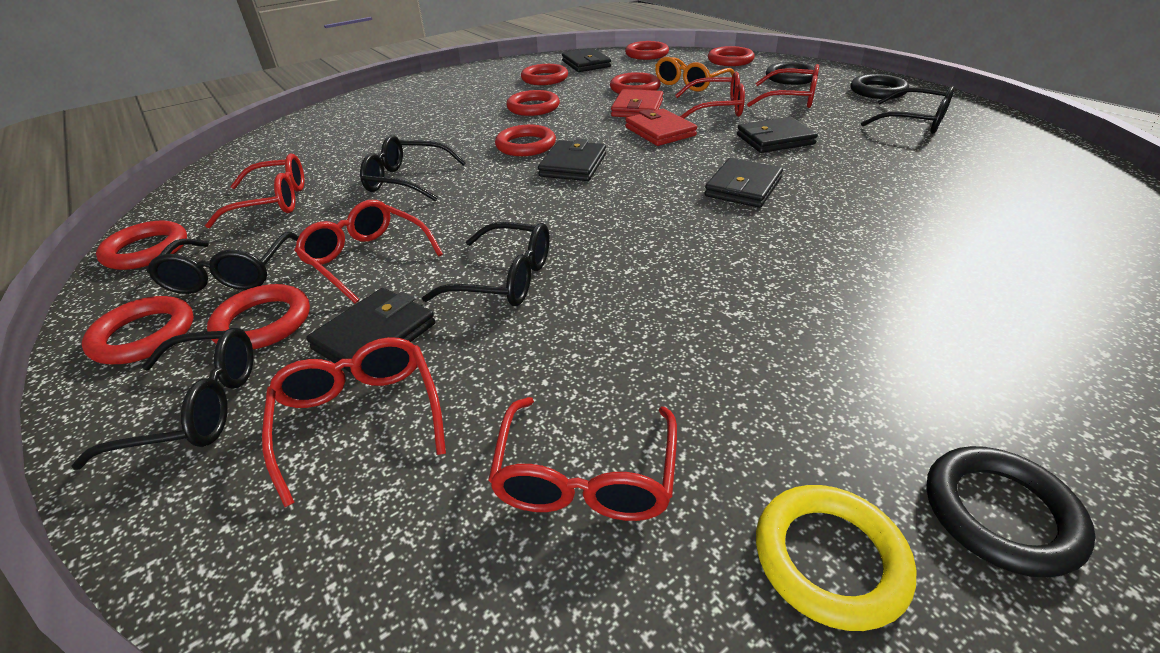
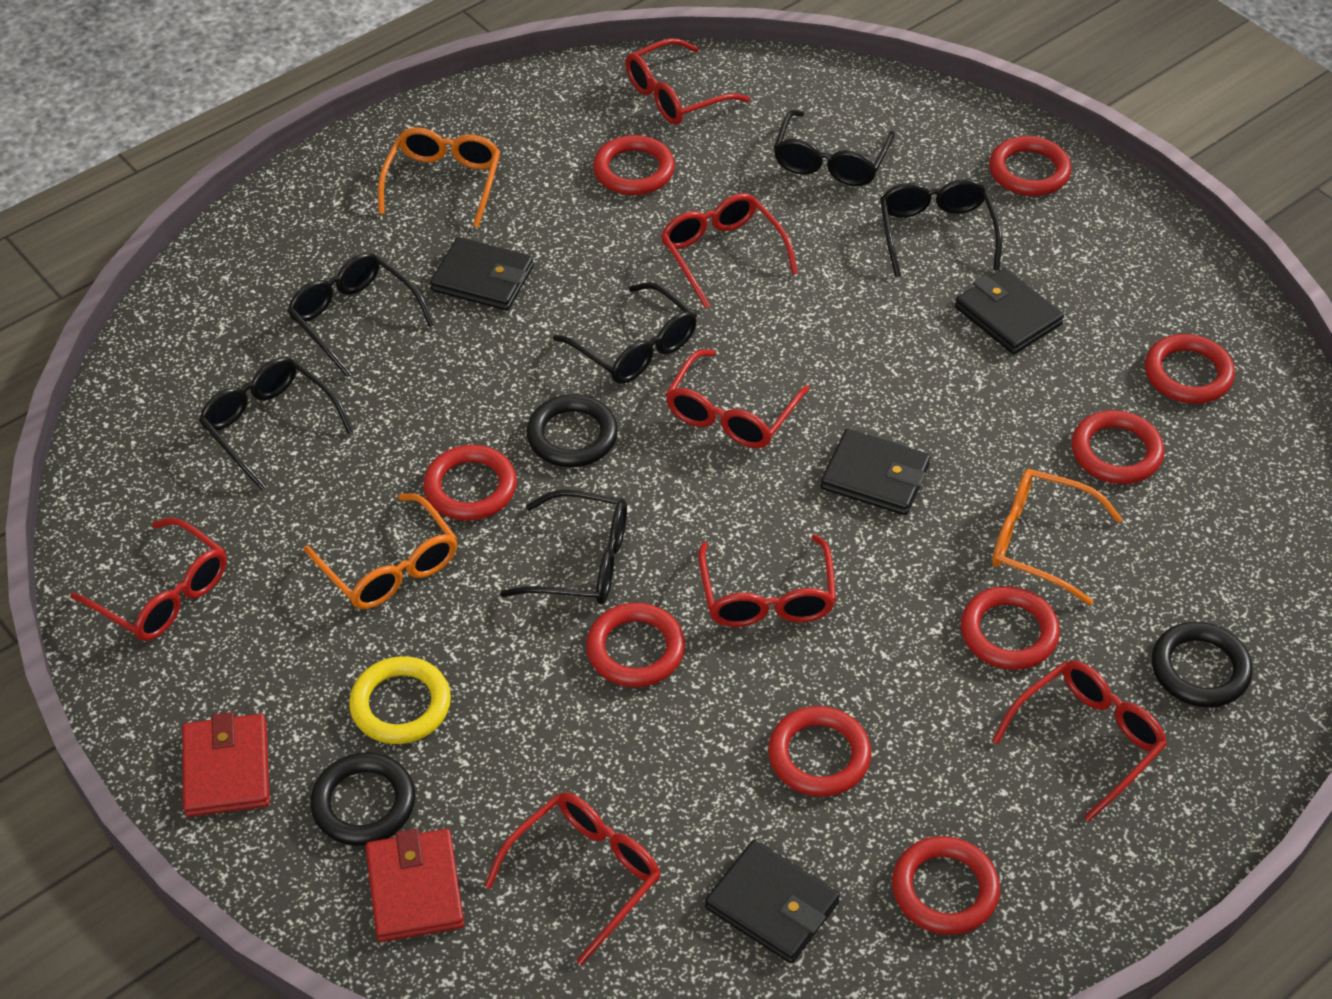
black glasses: 5 -> 6
black wallet: 5 -> 4
orange glasses: 1 -> 3
red glasses: 6 -> 7

